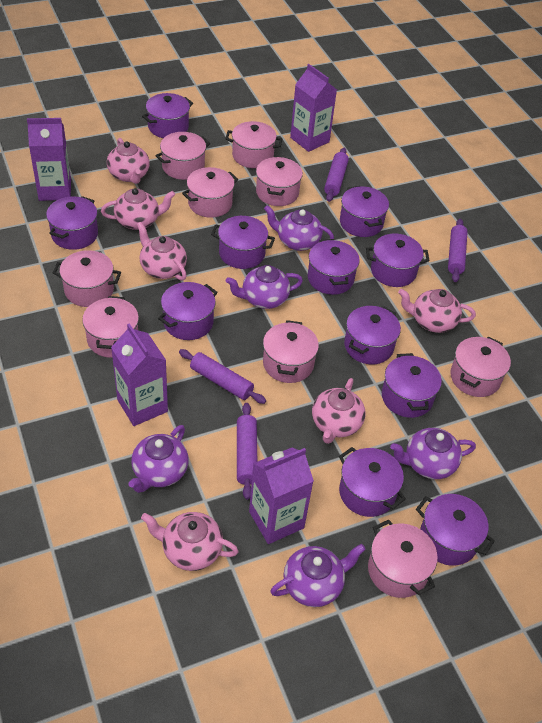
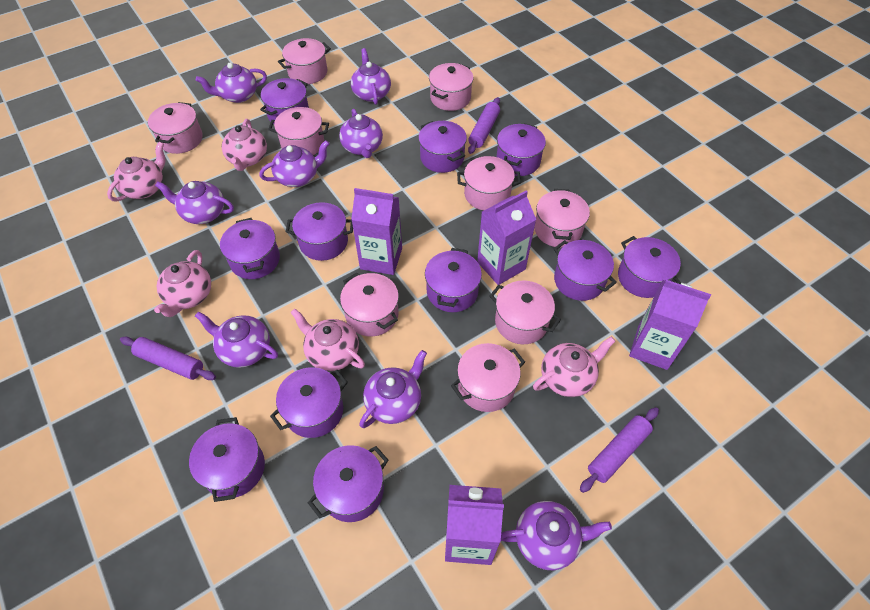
pink teapot: 6 -> 5
purple rolling pin: 4 -> 3
purple teapot: 5 -> 8

